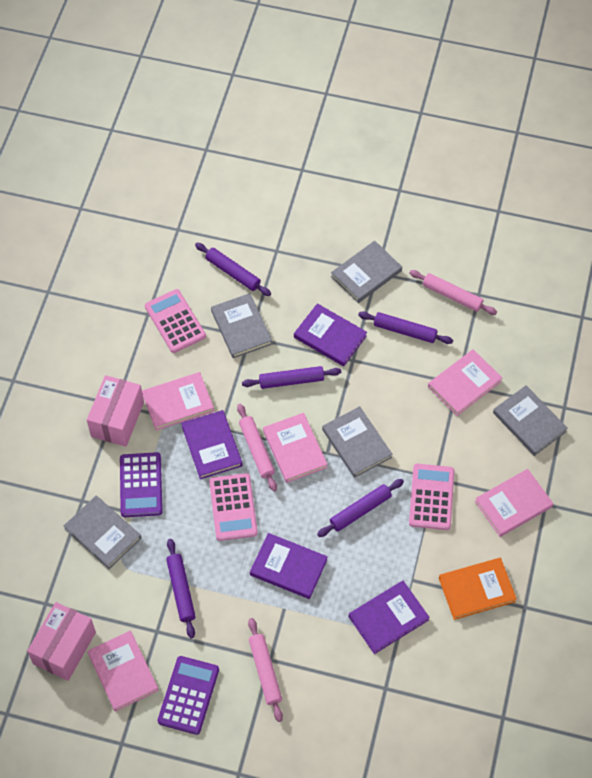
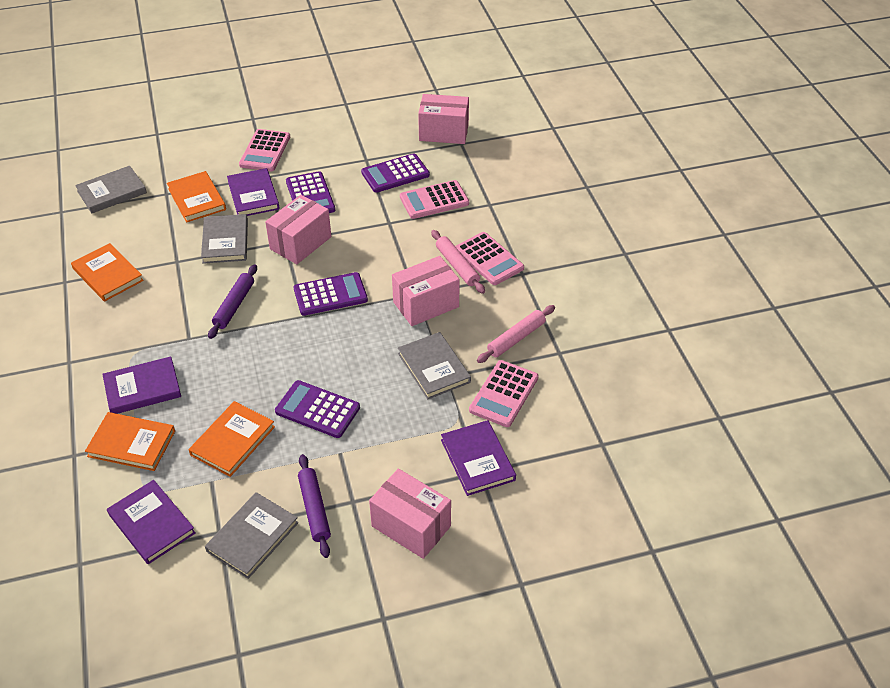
grey book: 5 -> 4
orange book: 1 -> 4
pink book: 5 -> 0
pink box: 2 -> 4
pink calculator: 3 -> 4
pink rolling pin: 3 -> 2
purple calculator: 2 -> 4
purple rolling pin: 5 -> 2

